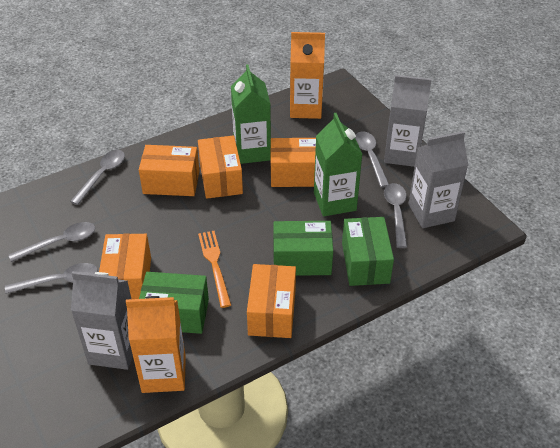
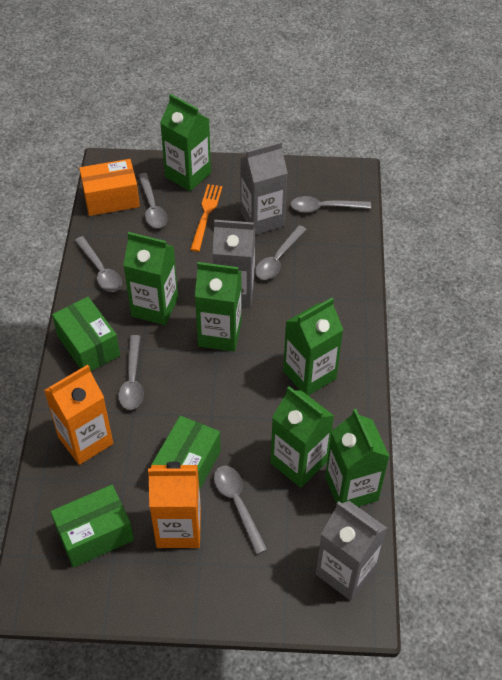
green carton: 2 -> 6
grey spoon: 5 -> 6
orange box: 5 -> 1

